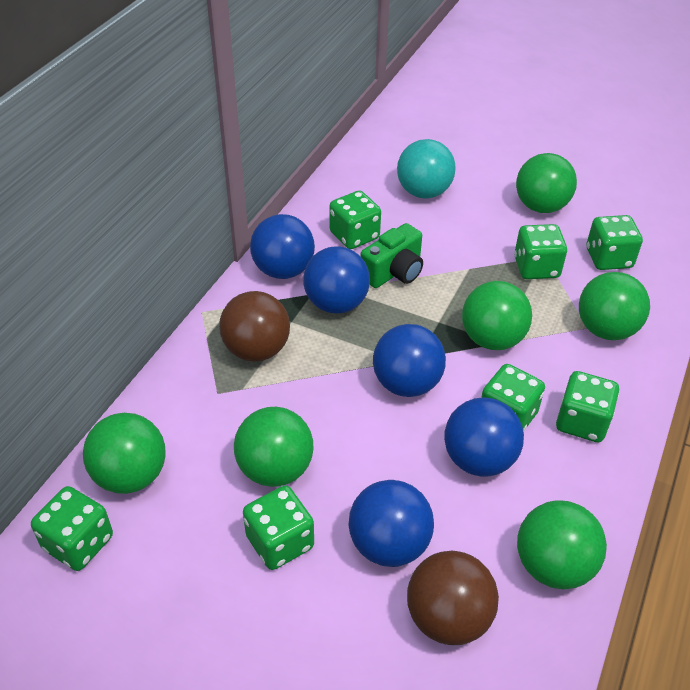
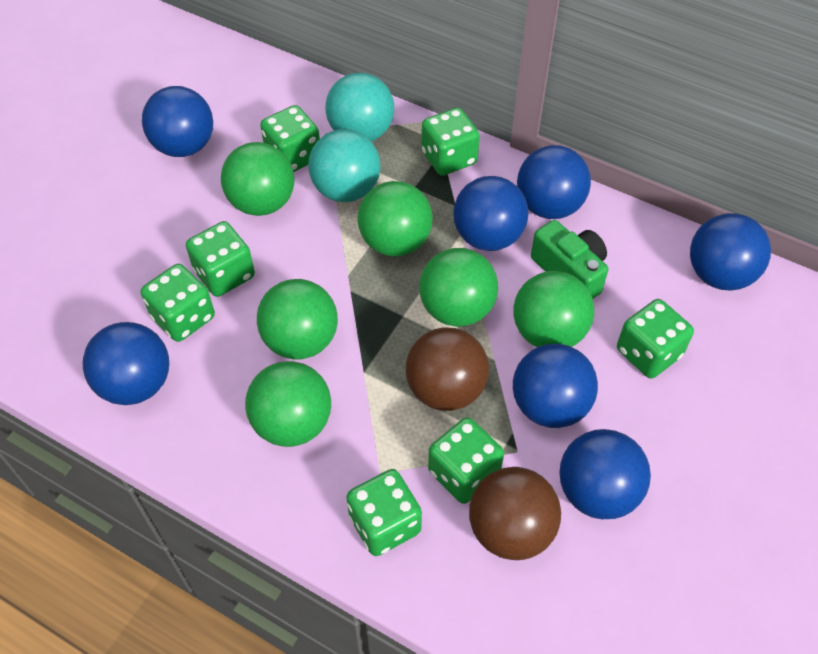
blue ball: 5 -> 7
turquoise ball: 1 -> 2

